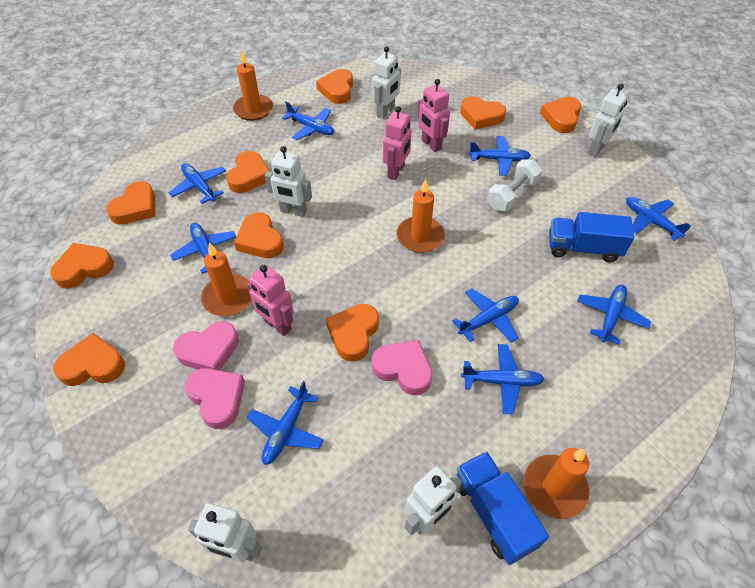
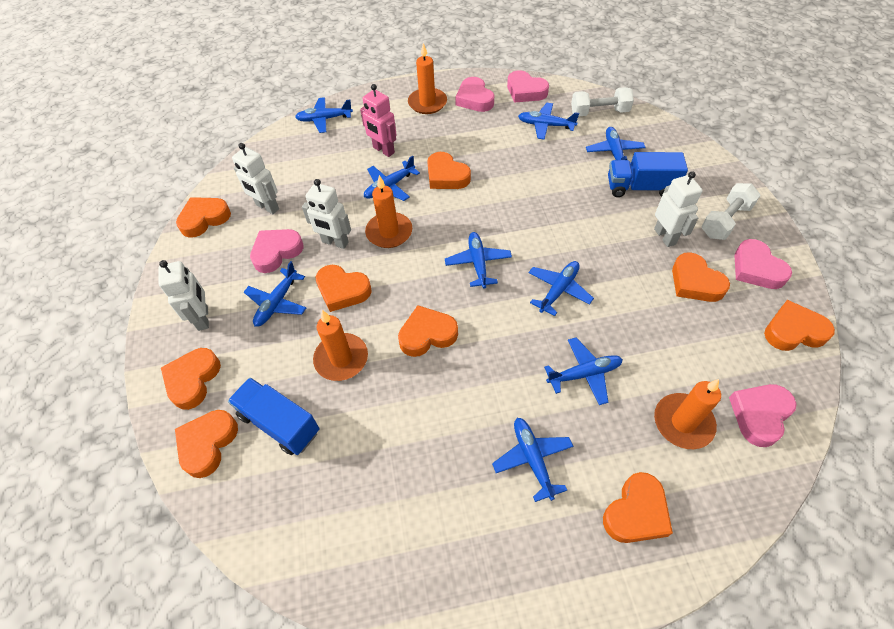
pink heart: 3 -> 5
pink robot: 3 -> 1
white dumbbell: 1 -> 2
white robot: 5 -> 4

